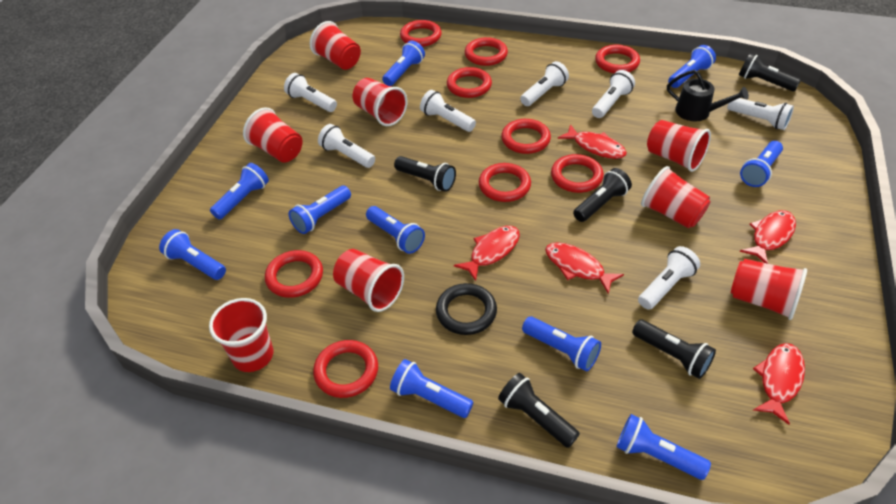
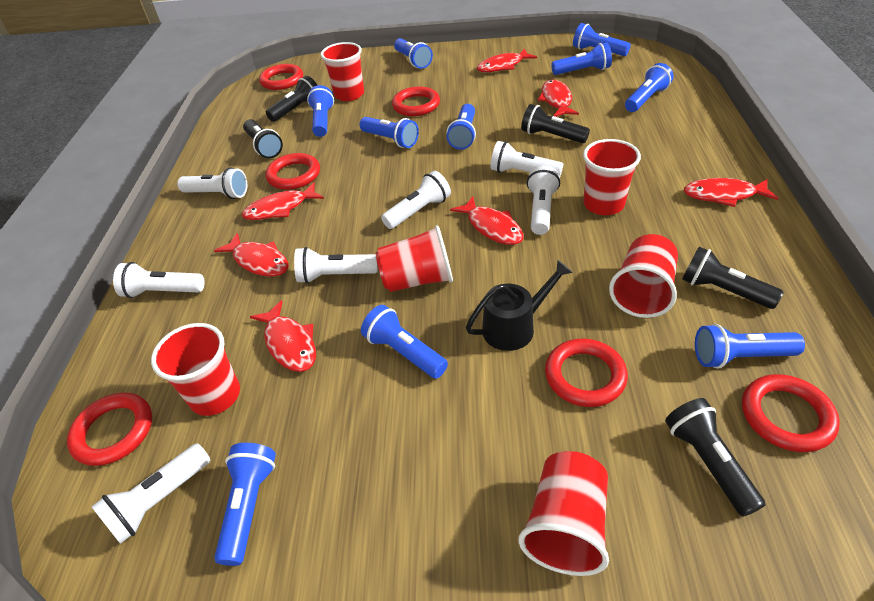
black ring: 1 -> 0
red cup: 8 -> 6
red fish: 5 -> 7
red ring: 9 -> 6

